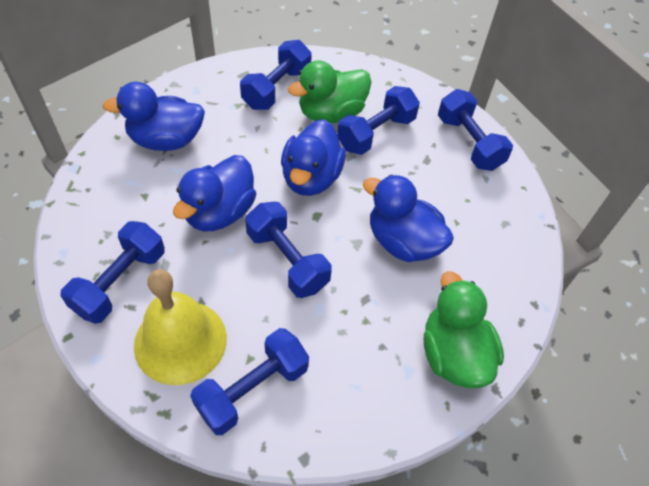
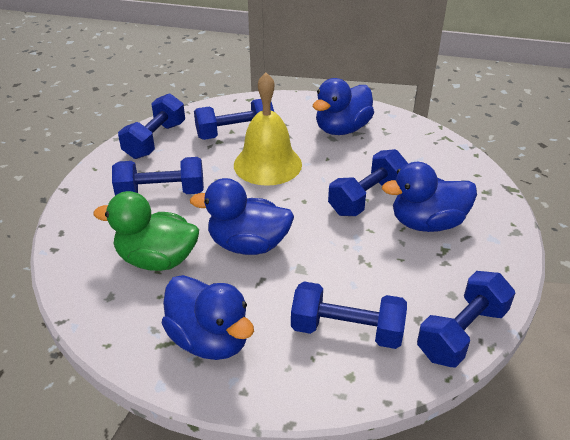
green duck: 2 -> 1

